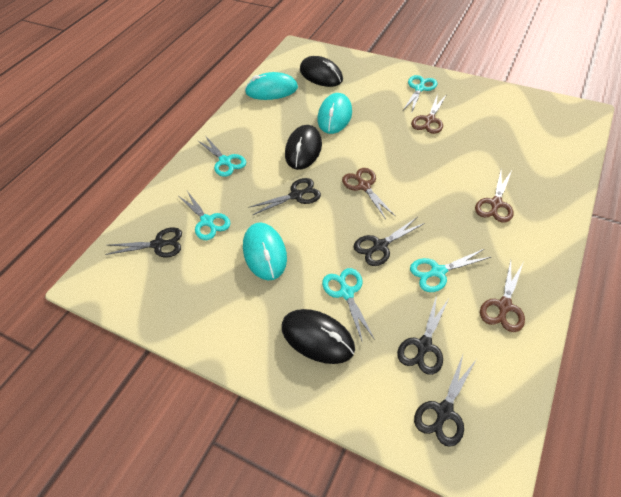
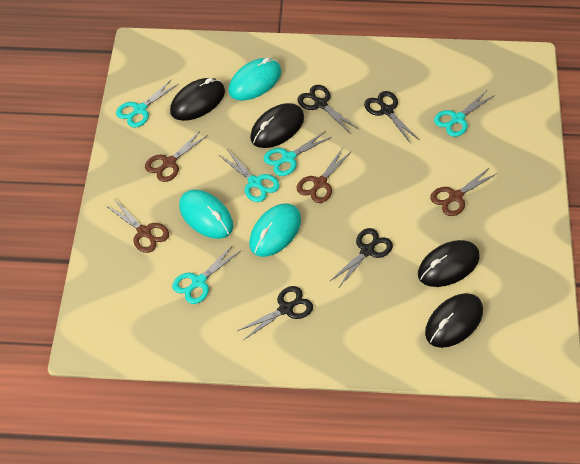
black mouse: 3 -> 4
black scissors: 5 -> 4

